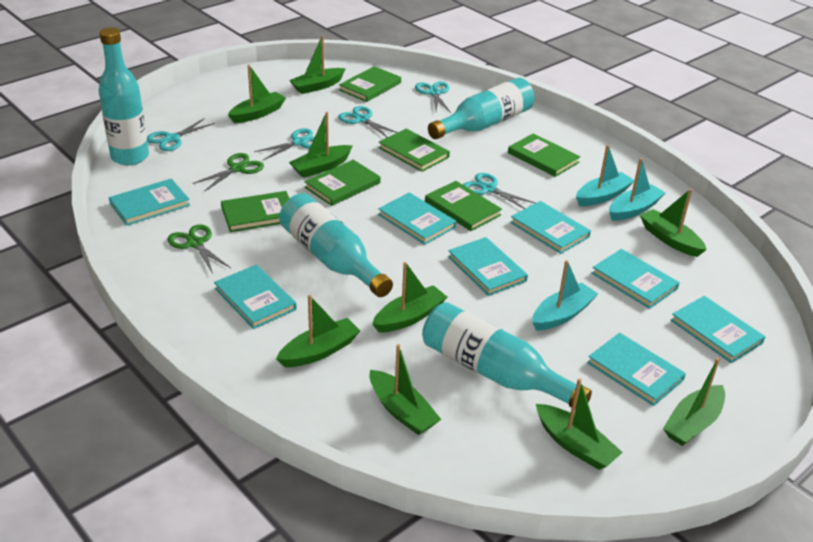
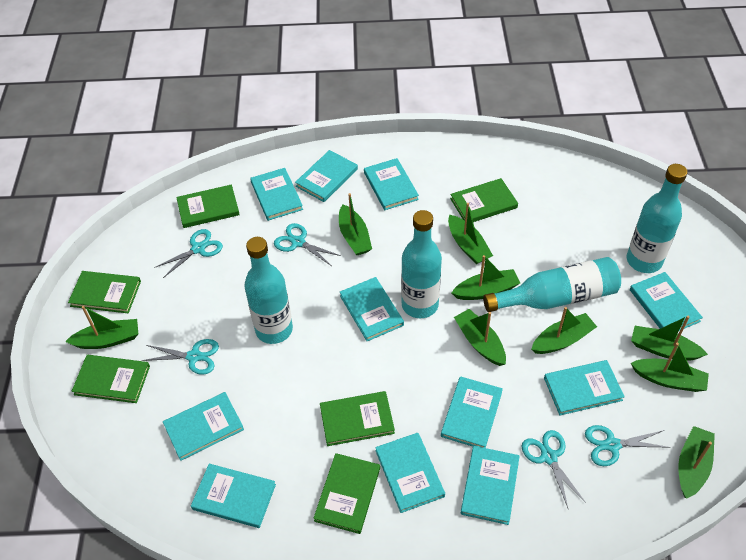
green scissors: 2 -> 0
turquoise boat: 3 -> 0
turquoise book: 8 -> 11

